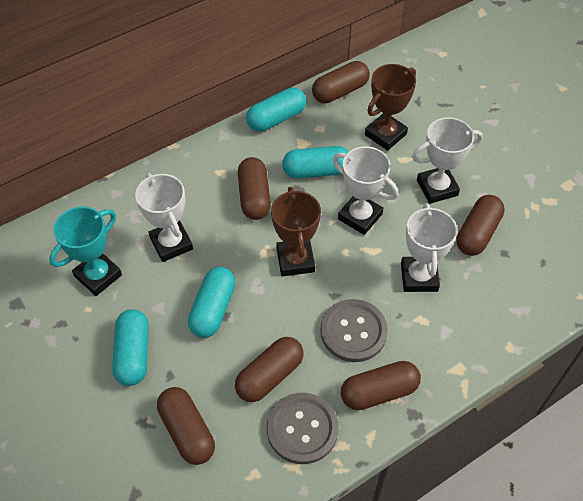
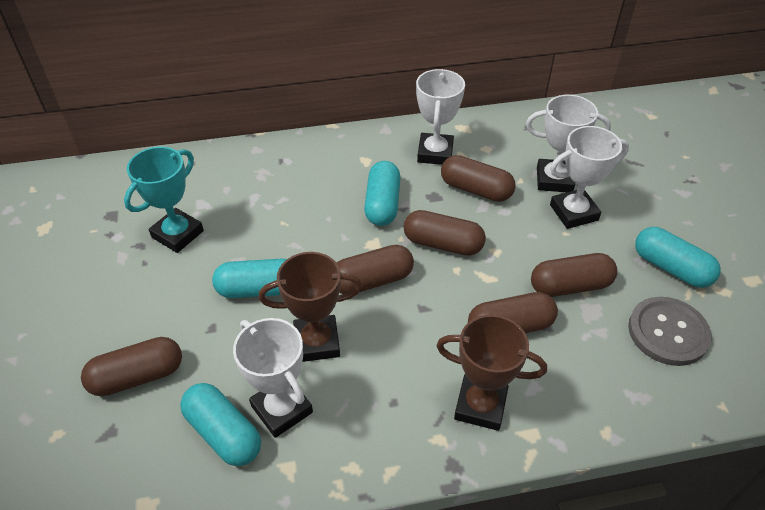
grey button: 2 -> 1

